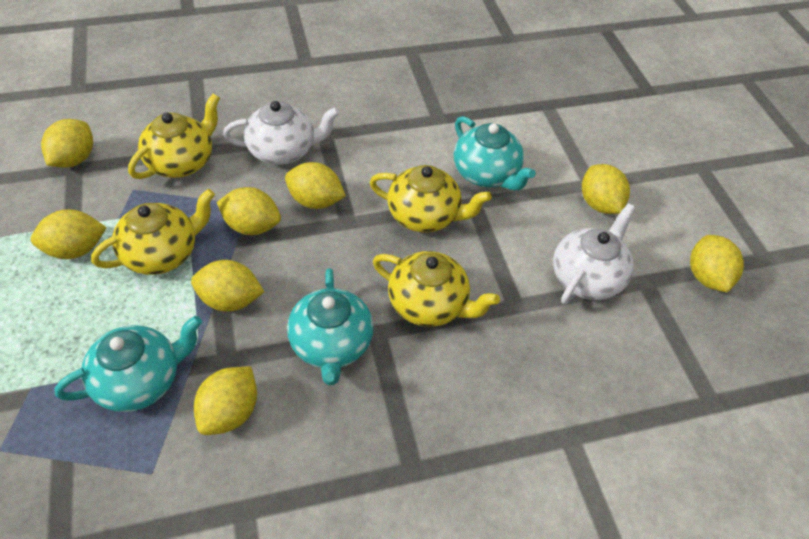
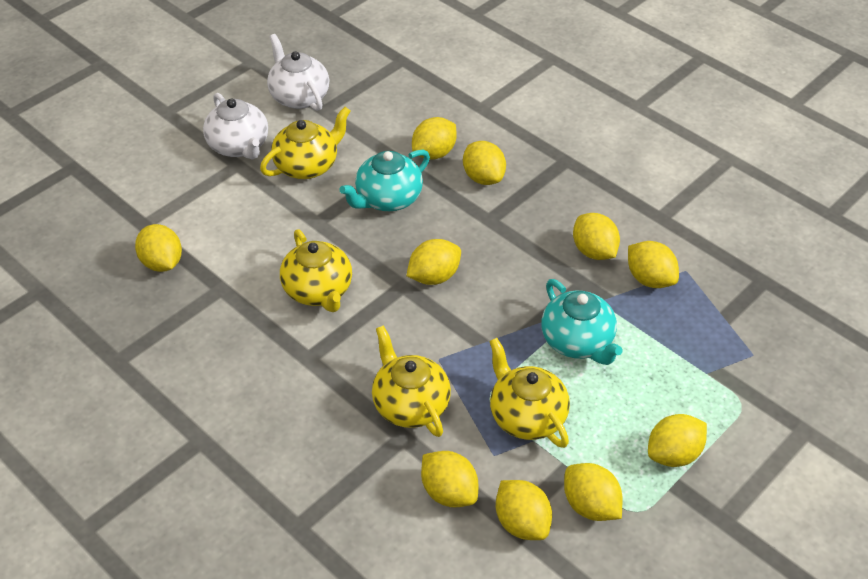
turquoise teapot: 3 -> 2
yellow lemon: 8 -> 10

